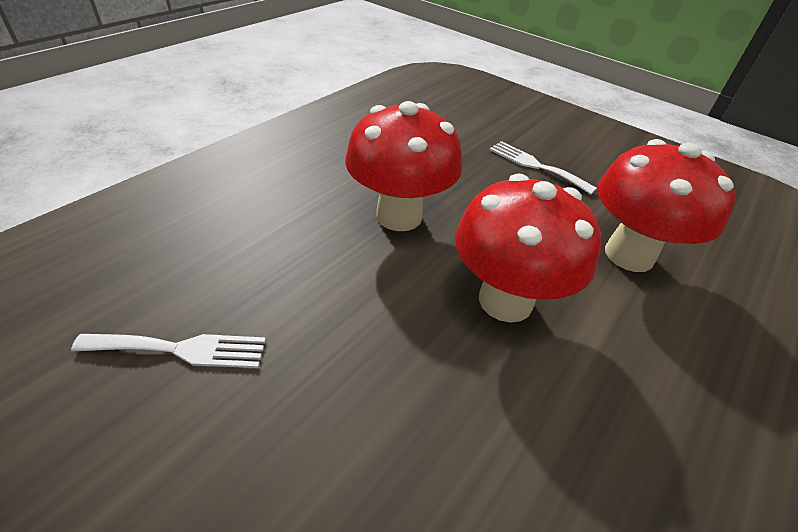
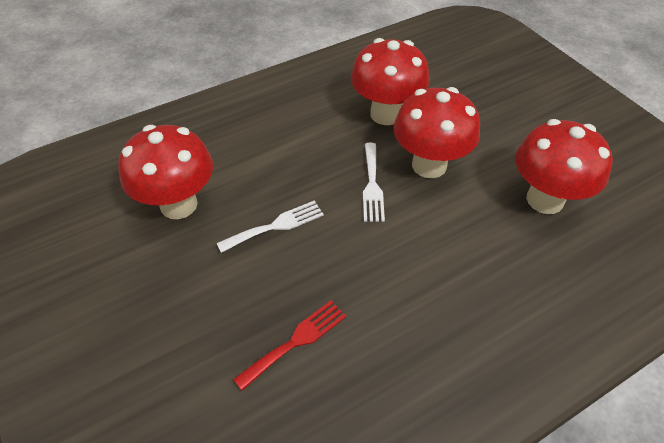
red fork: 0 -> 1
red mushroom: 3 -> 4

